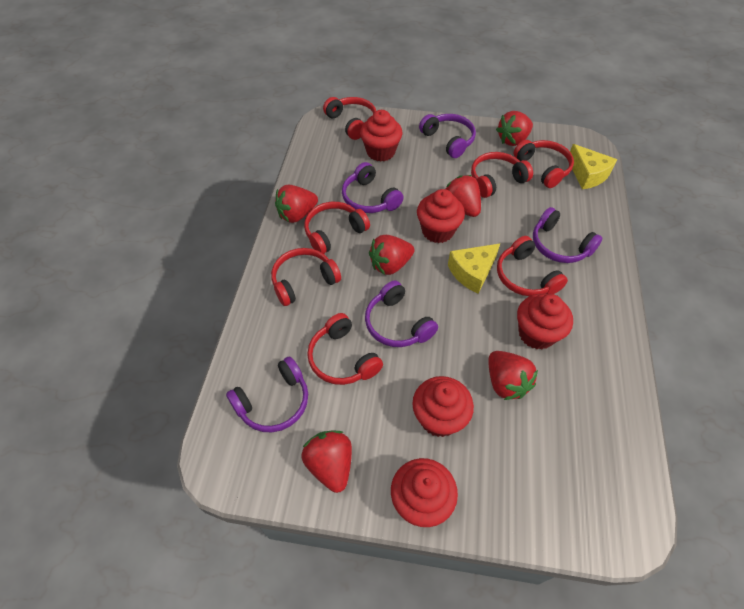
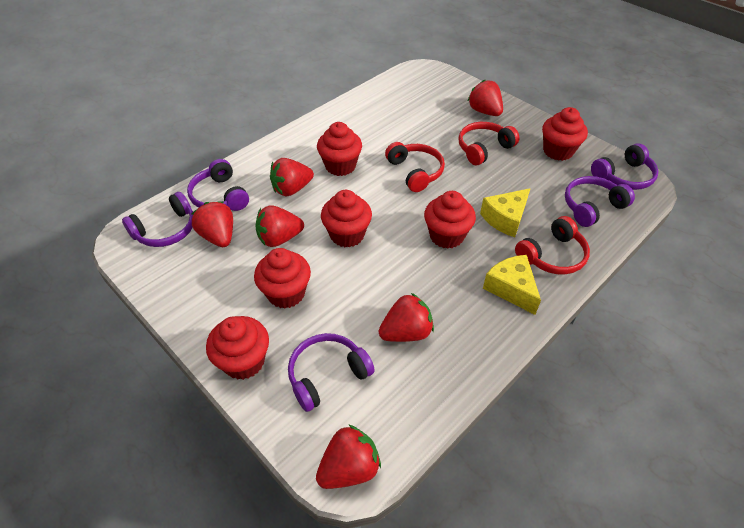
red cupcake: 5 -> 6
red headphones: 7 -> 3

